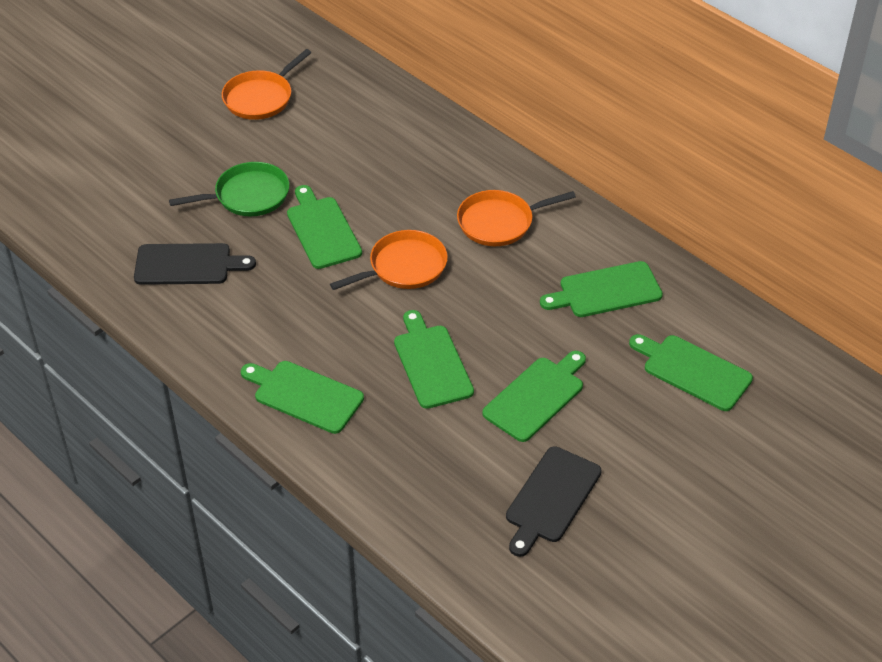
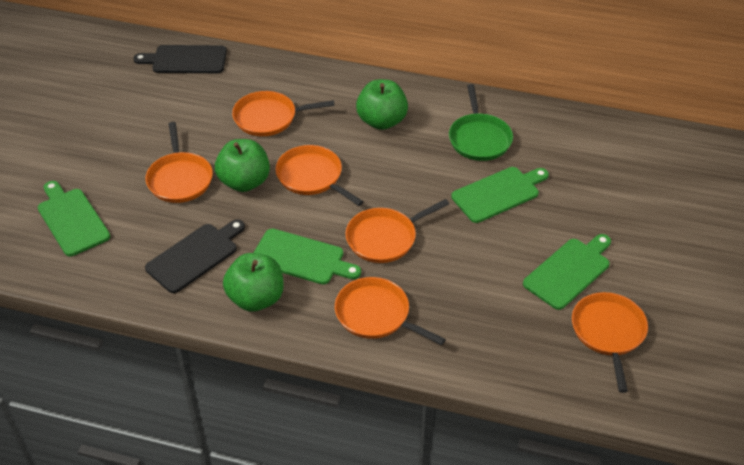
green apple: 0 -> 3
green cutting board: 6 -> 4
orange pan: 3 -> 6

